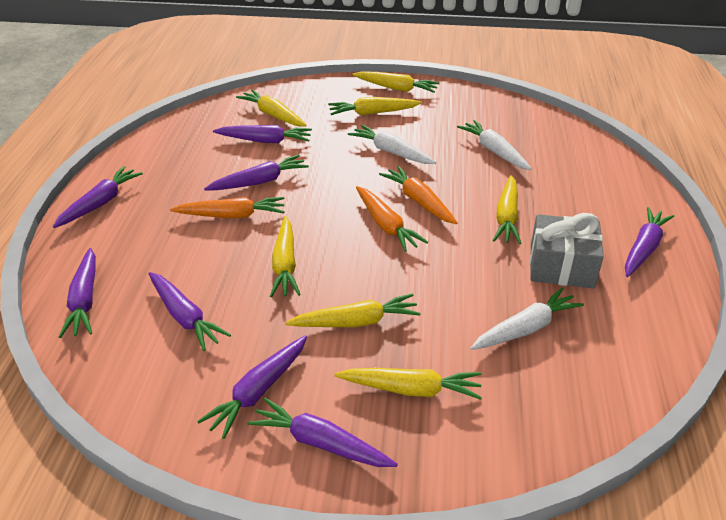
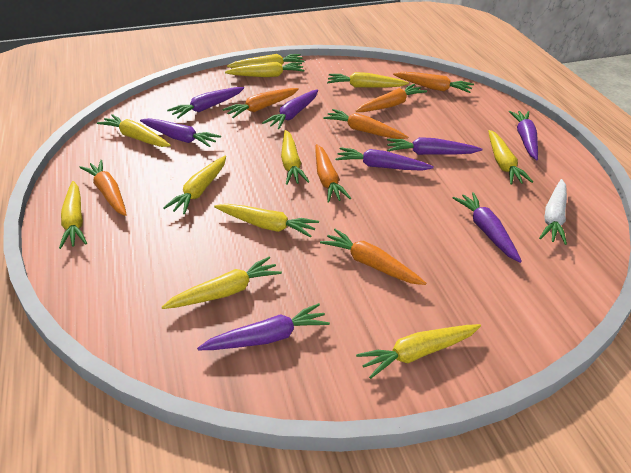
grey gift: 1 -> 0
orange carrot: 3 -> 7
white carrot: 3 -> 1
yellow carrot: 7 -> 11

